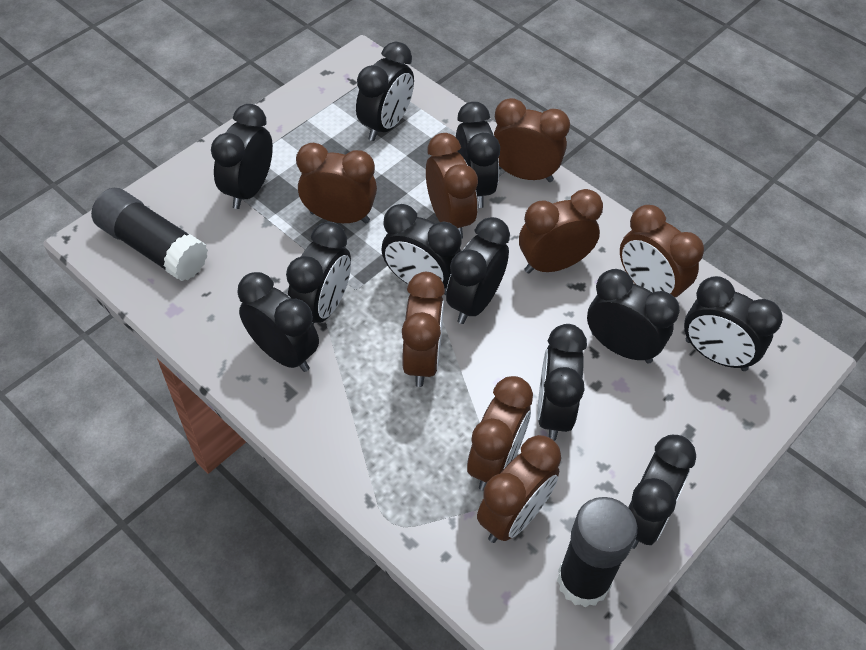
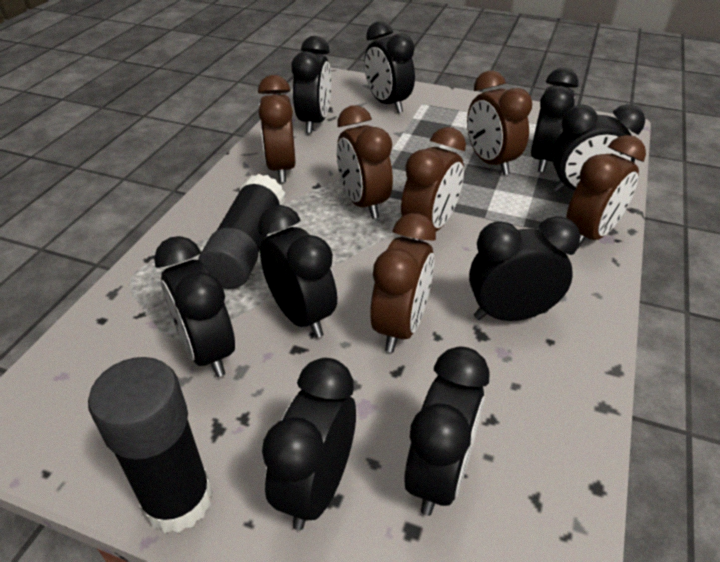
black clock: 11 -> 9
brown clock: 8 -> 6

